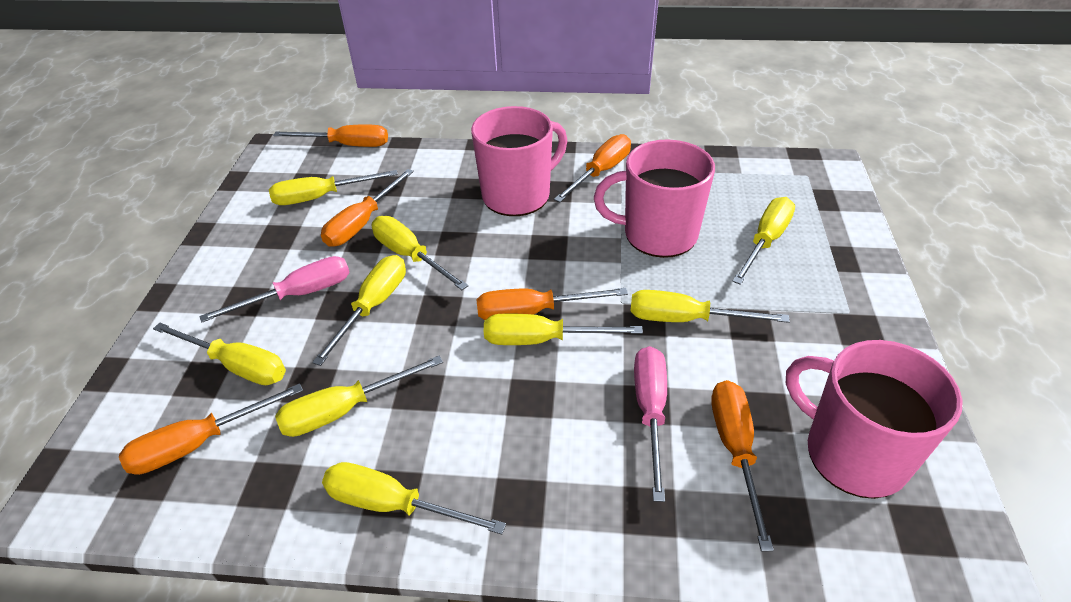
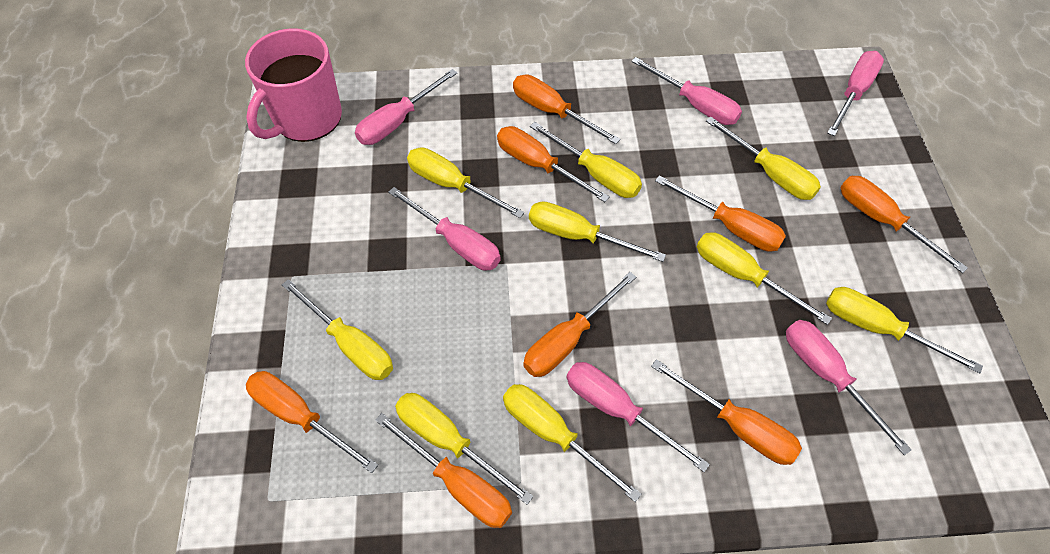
orange screwdriver: 6 -> 8
pink mug: 3 -> 1
pink screwdriver: 2 -> 6

